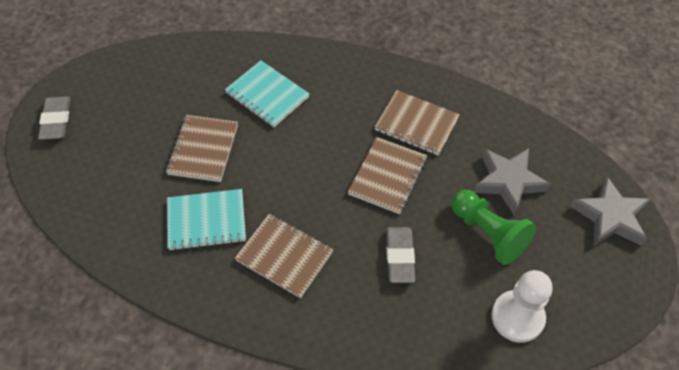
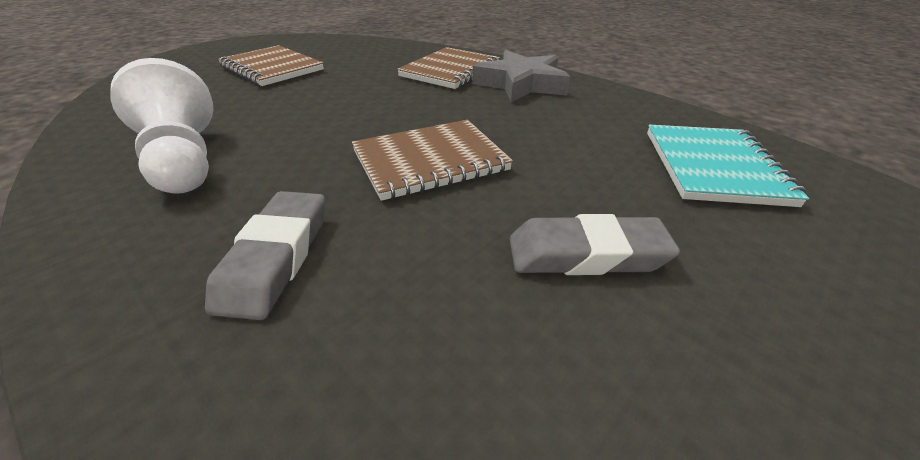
brown notebook: 4 -> 3
green pawn: 1 -> 0
grey star: 2 -> 1
turquoise notebook: 2 -> 1

